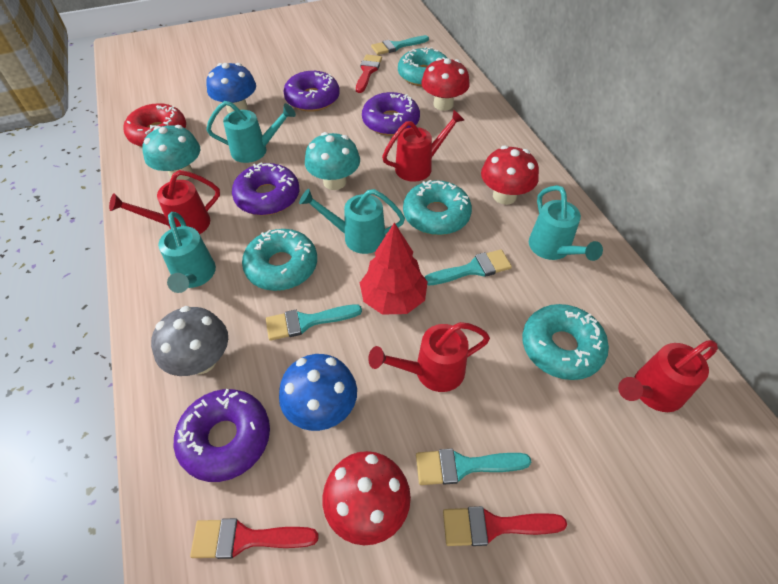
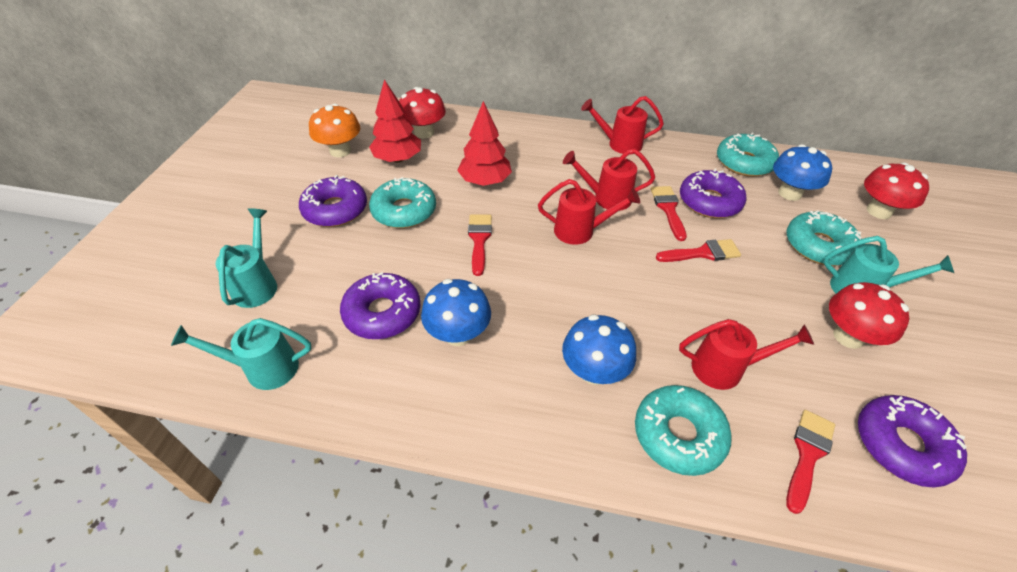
blue mushroom: 2 -> 3
grey mushroom: 1 -> 0
orange mushroom: 0 -> 1
red brush: 3 -> 4
red donut: 1 -> 0
red tree: 1 -> 2
turquoise brush: 4 -> 0
turquoise mushroom: 2 -> 0
turquoise watering can: 4 -> 3

